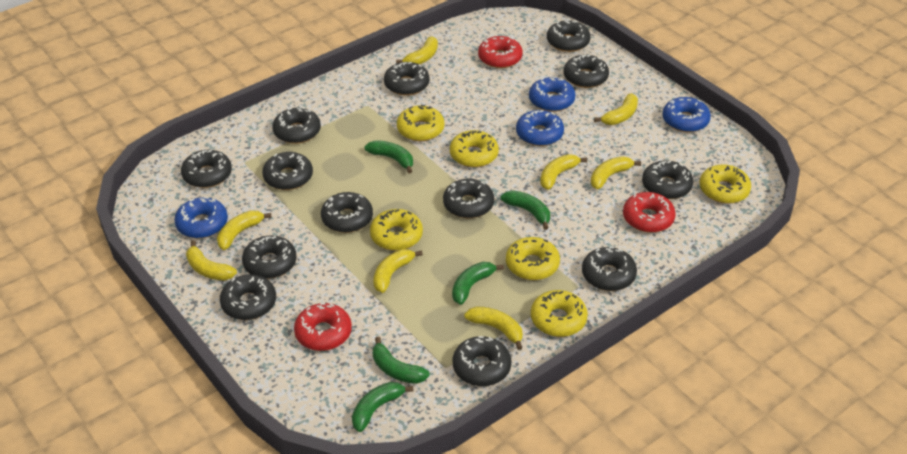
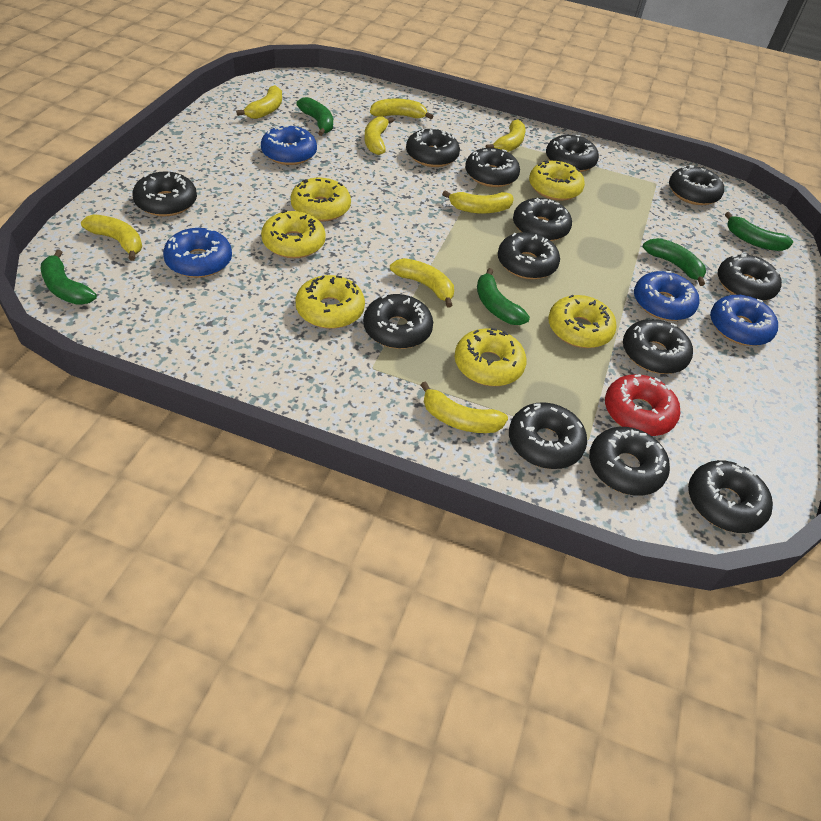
red donut: 3 -> 1

